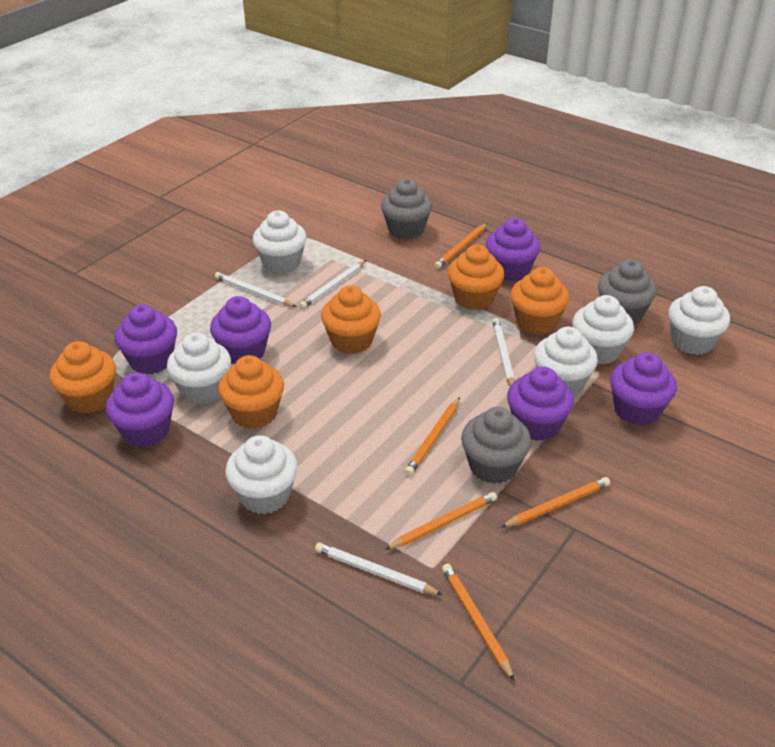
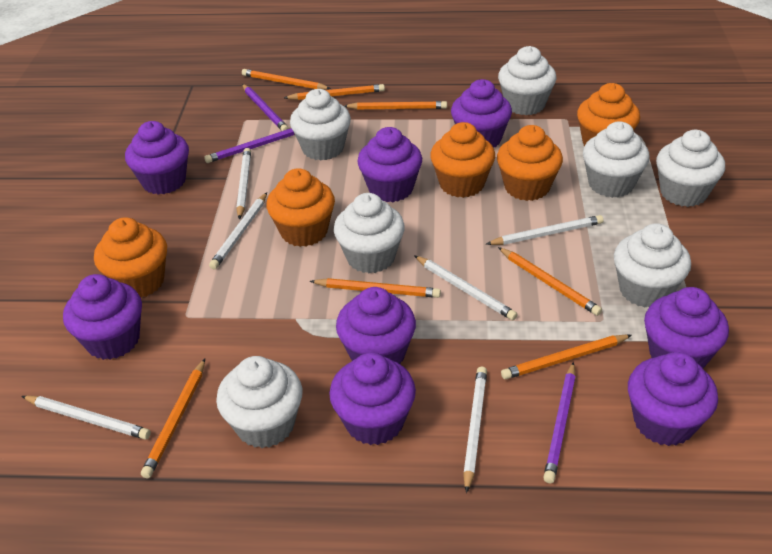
grey cupcake: 3 -> 0
orange pencil: 5 -> 7
purple cupcake: 6 -> 8
purple pencil: 0 -> 3
white cupcake: 6 -> 7
white pencil: 4 -> 6

